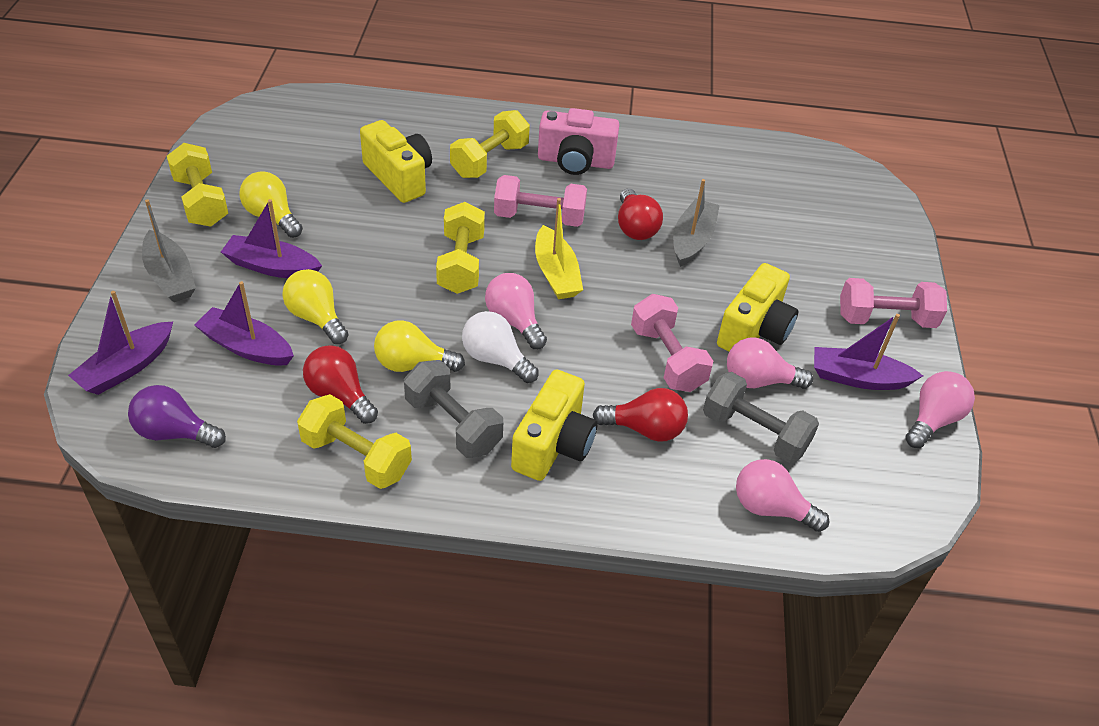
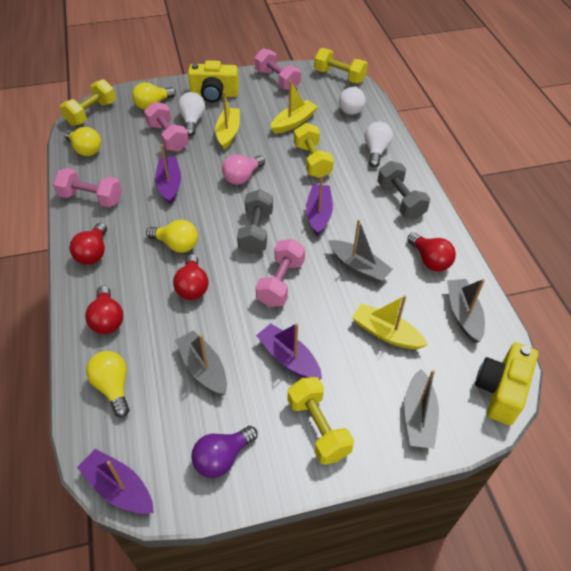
grey boat: 2 -> 4
pink camera: 1 -> 0
pink dumbbell: 3 -> 4
pink light bulb: 4 -> 1
red light bulb: 3 -> 4
white light bulb: 1 -> 3
yellow boat: 1 -> 3
yellow camera: 3 -> 2
yellow light bulb: 3 -> 4

